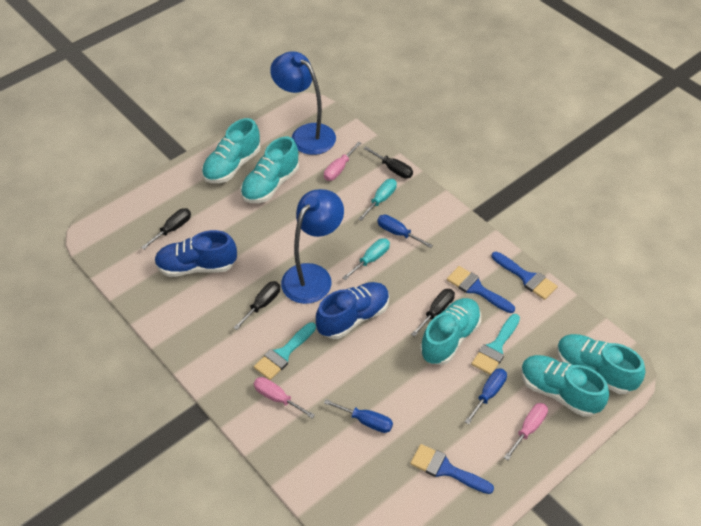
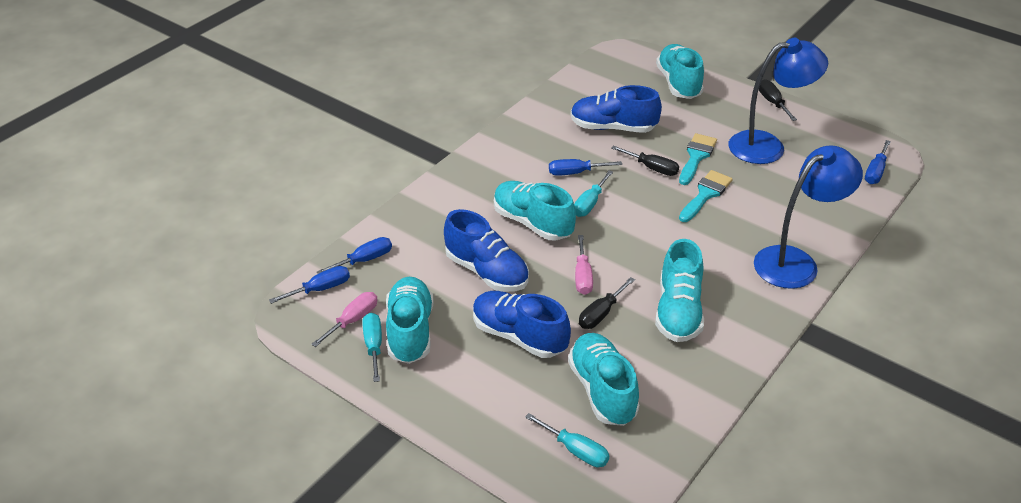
black screwdriver: 4 -> 3
blue brush: 3 -> 0
blue screwdriver: 3 -> 4
blue shoe: 2 -> 3
pink screwdriver: 3 -> 2
turquoise screwdriver: 2 -> 3

